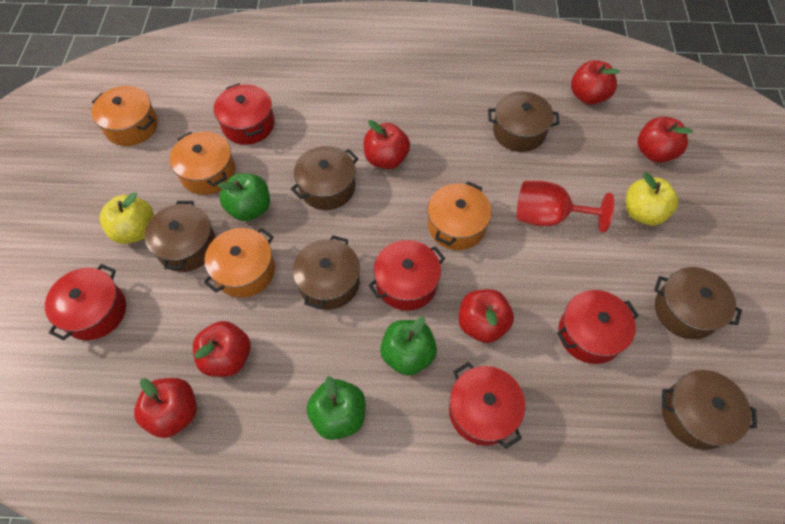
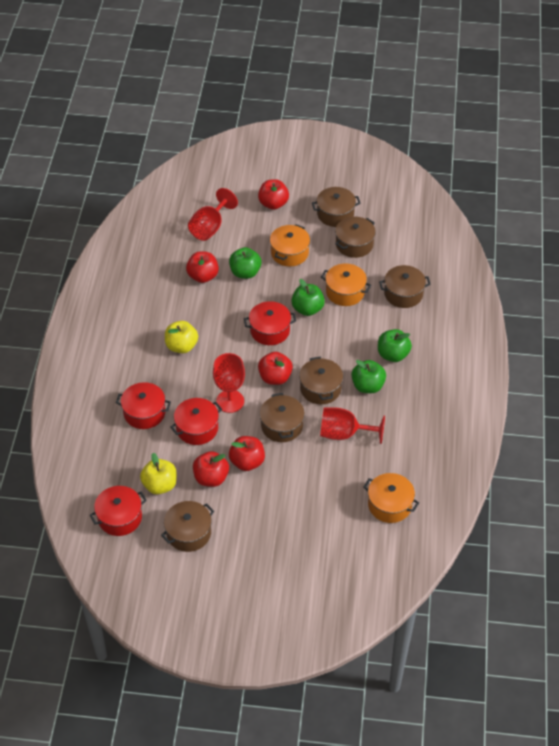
green apple: 3 -> 4
orange pot: 4 -> 3
red apple: 6 -> 5
red goblet: 1 -> 3
red pot: 5 -> 4

